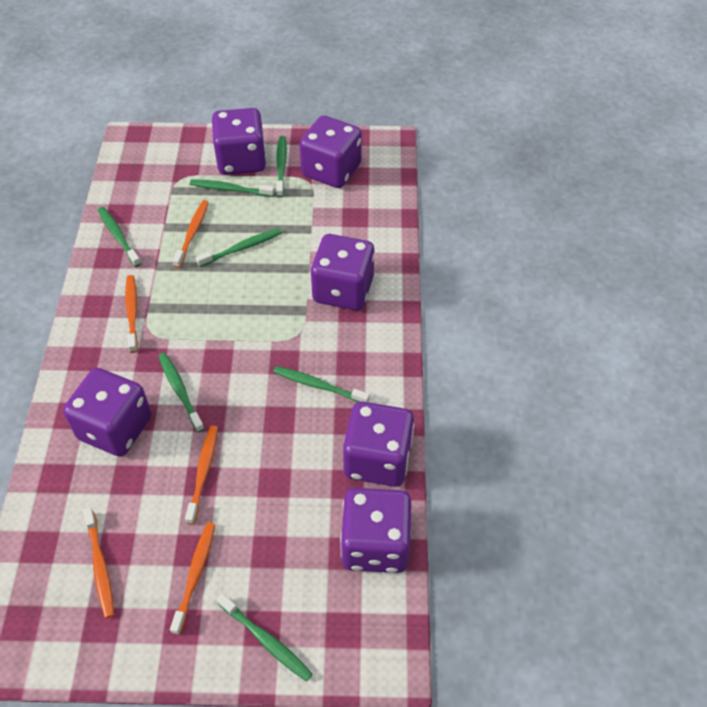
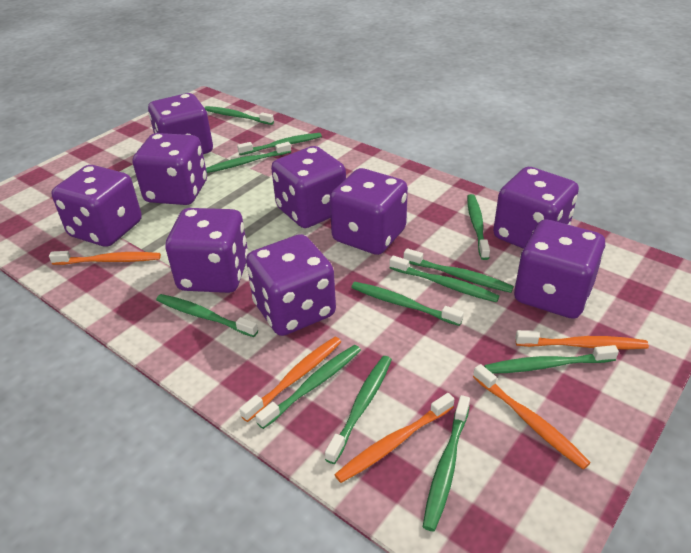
green toothbrush: 7 -> 12
purple dice: 6 -> 9

